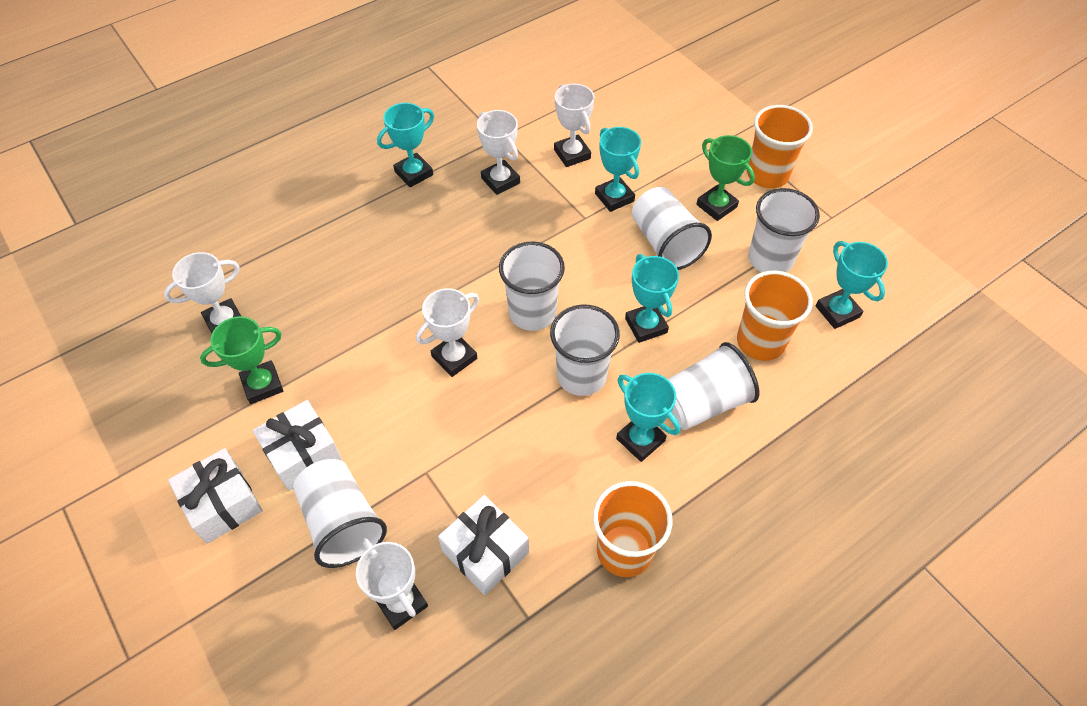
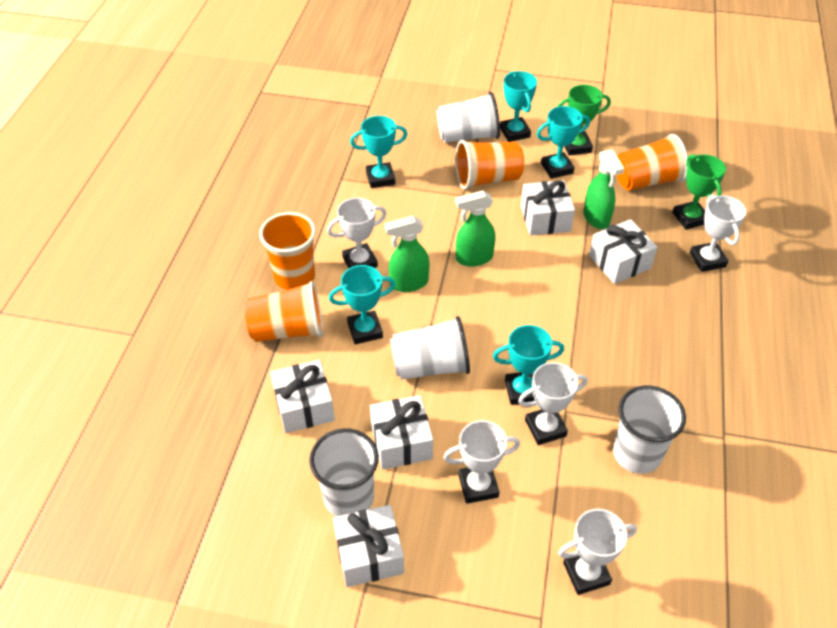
green spray bottle: 0 -> 3
orange cup: 3 -> 4
white cup: 6 -> 4
white gift: 3 -> 5

